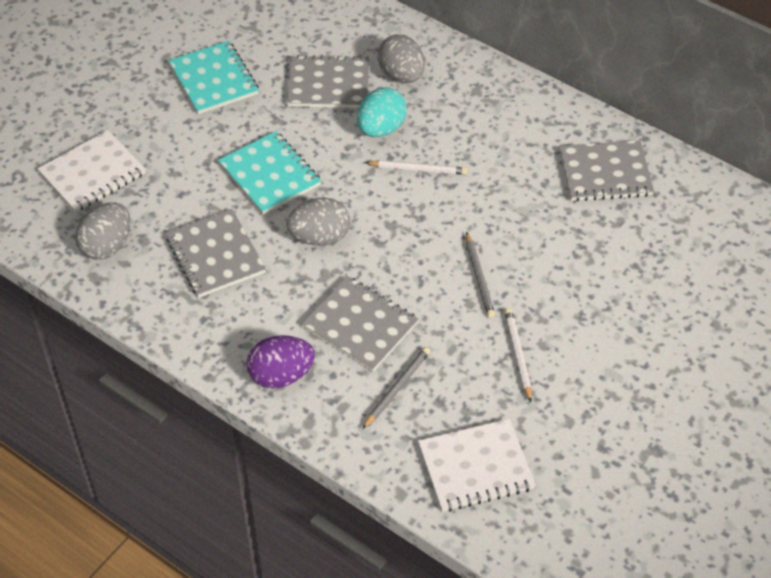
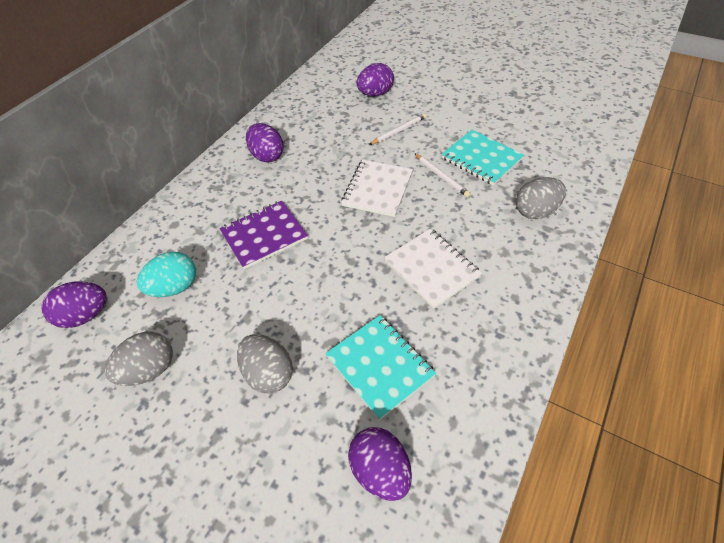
grey notebook: 4 -> 0
grey pencil: 2 -> 0
purple egg: 1 -> 4
purple notebook: 0 -> 1

